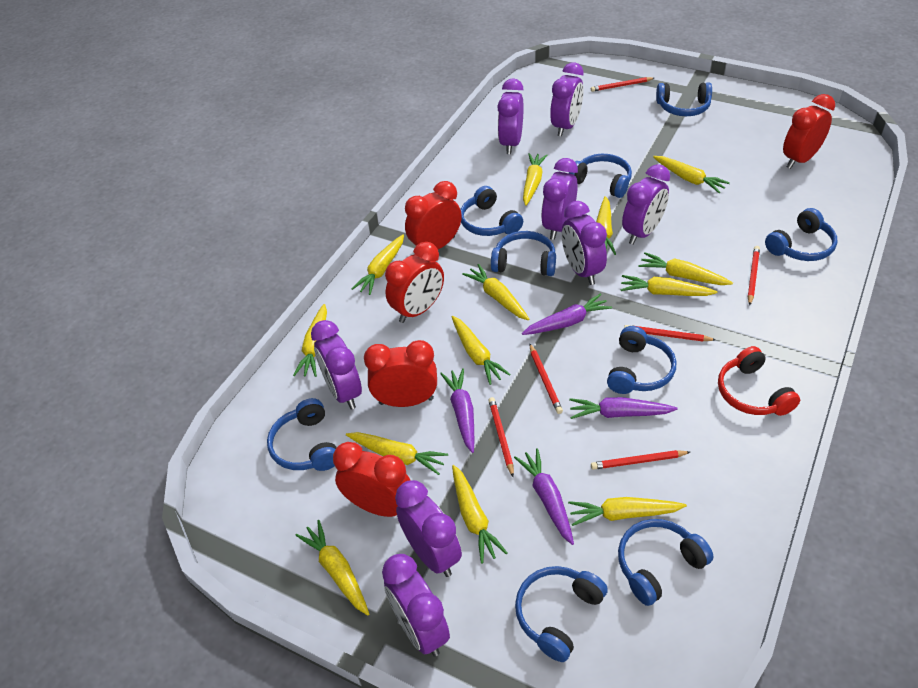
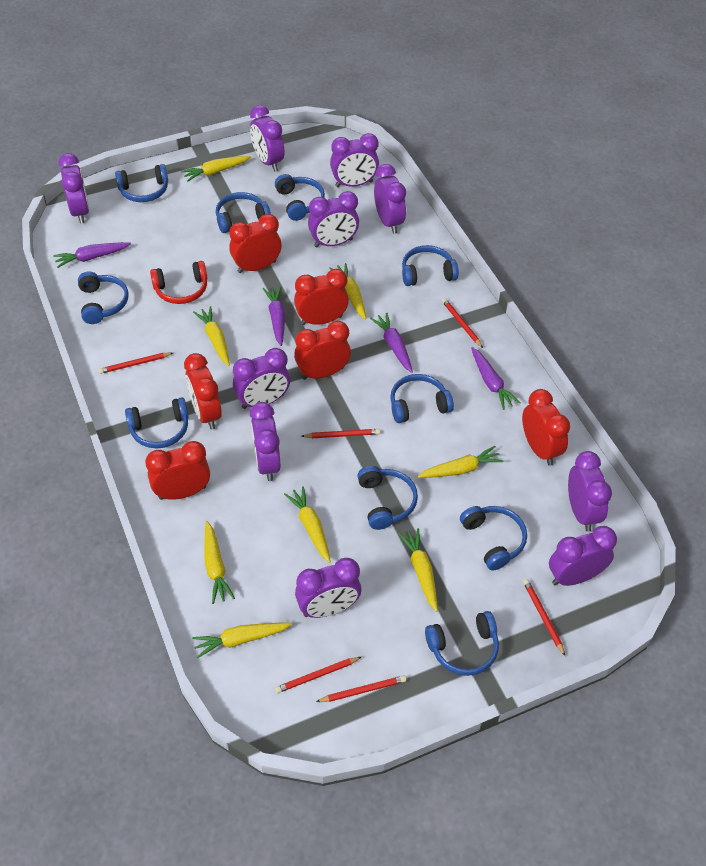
blue headphones: 9 -> 10
purple clock: 8 -> 10
red clock: 5 -> 6
yellow carrot: 13 -> 8

